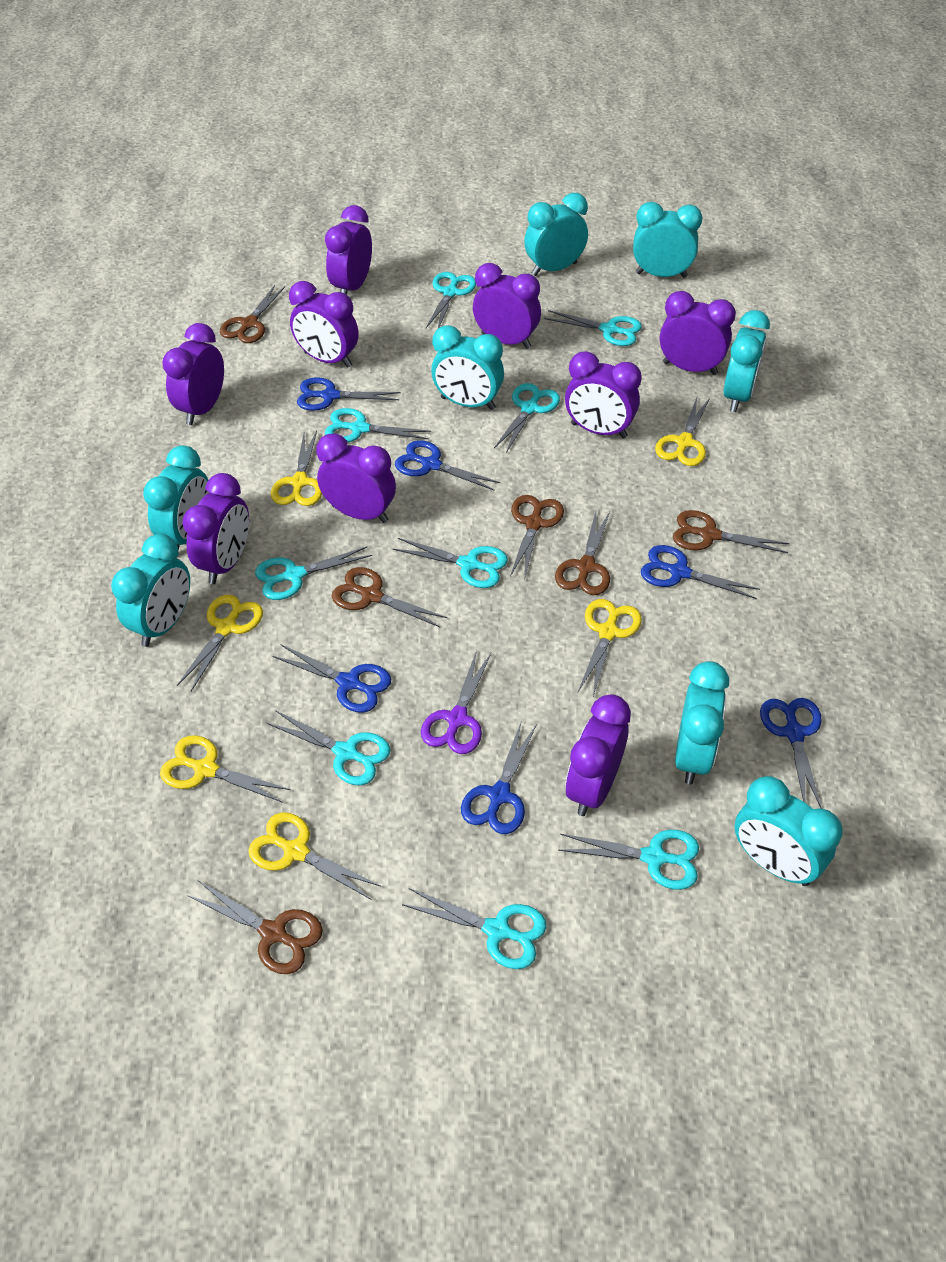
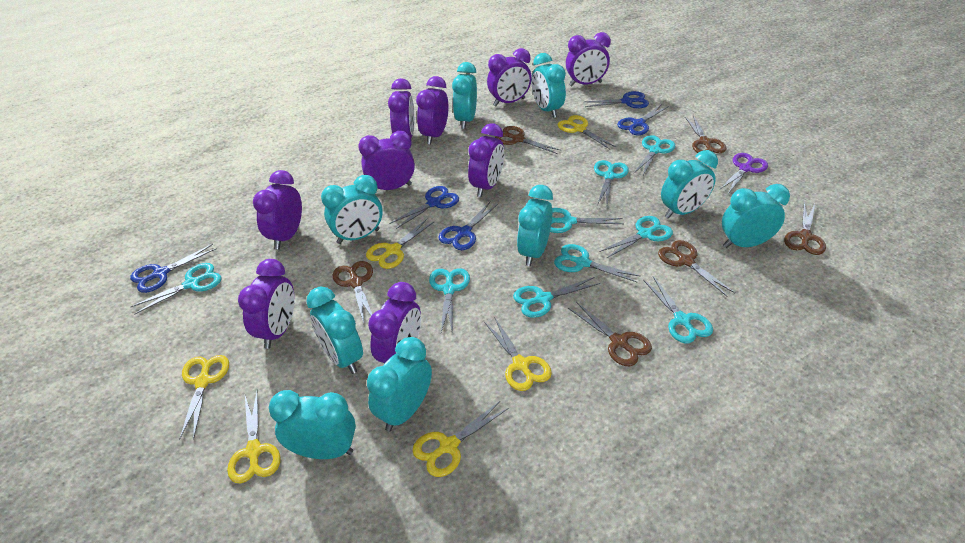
blue scissors: 6 -> 5
turquoise clock: 8 -> 9

